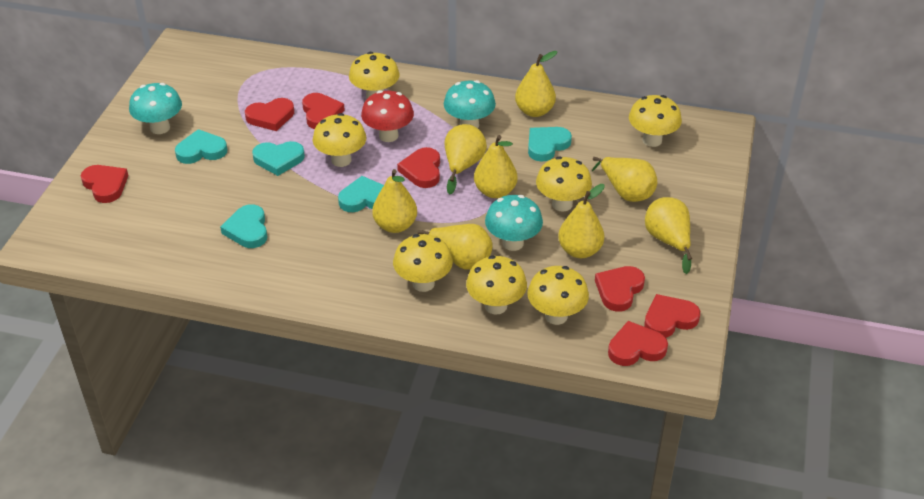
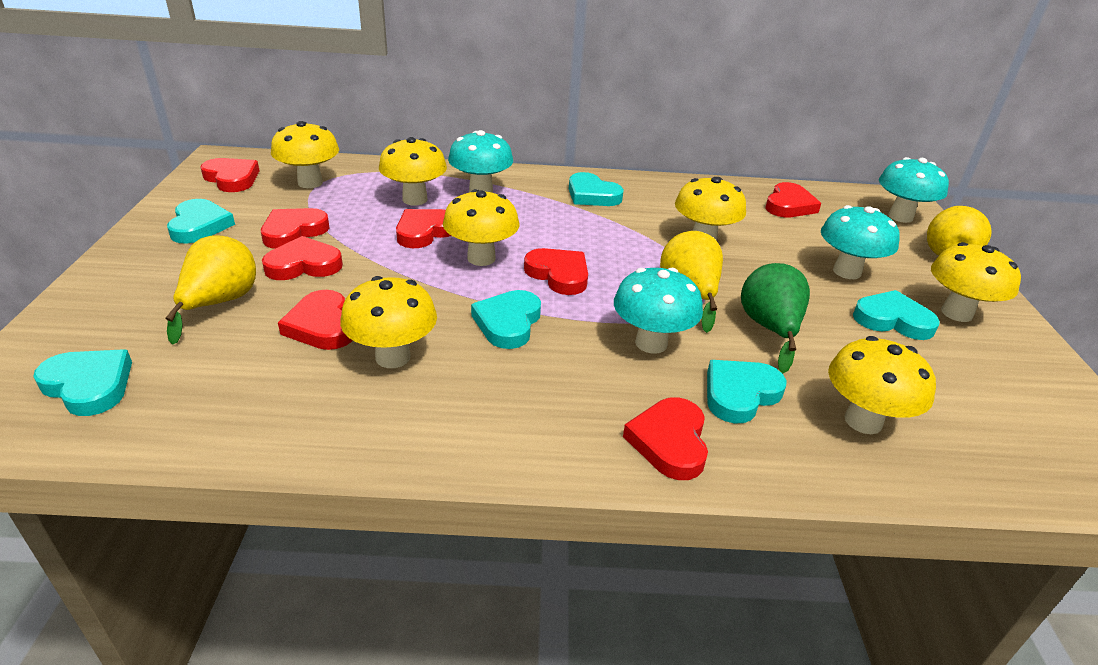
green pear: 0 -> 1
red heart: 7 -> 8
red mushroom: 1 -> 0
turquoise heart: 5 -> 6
turquoise mushroom: 3 -> 4
yellow pear: 8 -> 3

